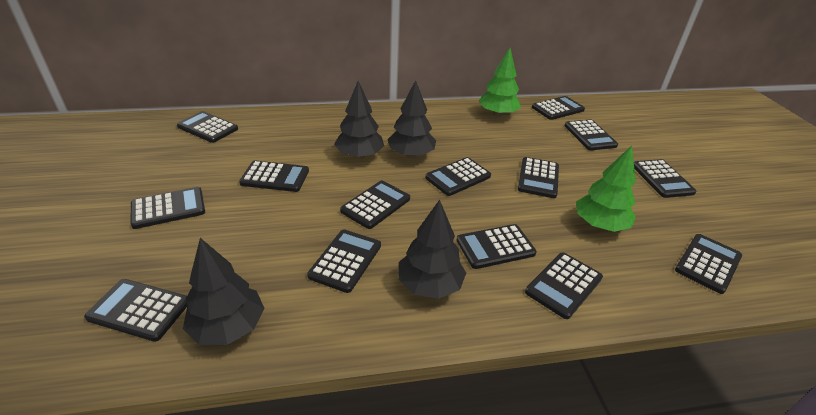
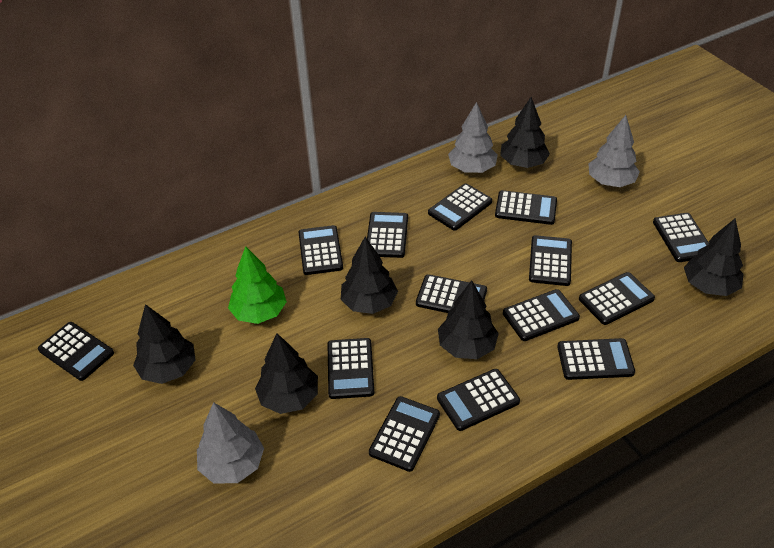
black tree: 4 -> 6
green tree: 2 -> 1
grey tree: 0 -> 3

